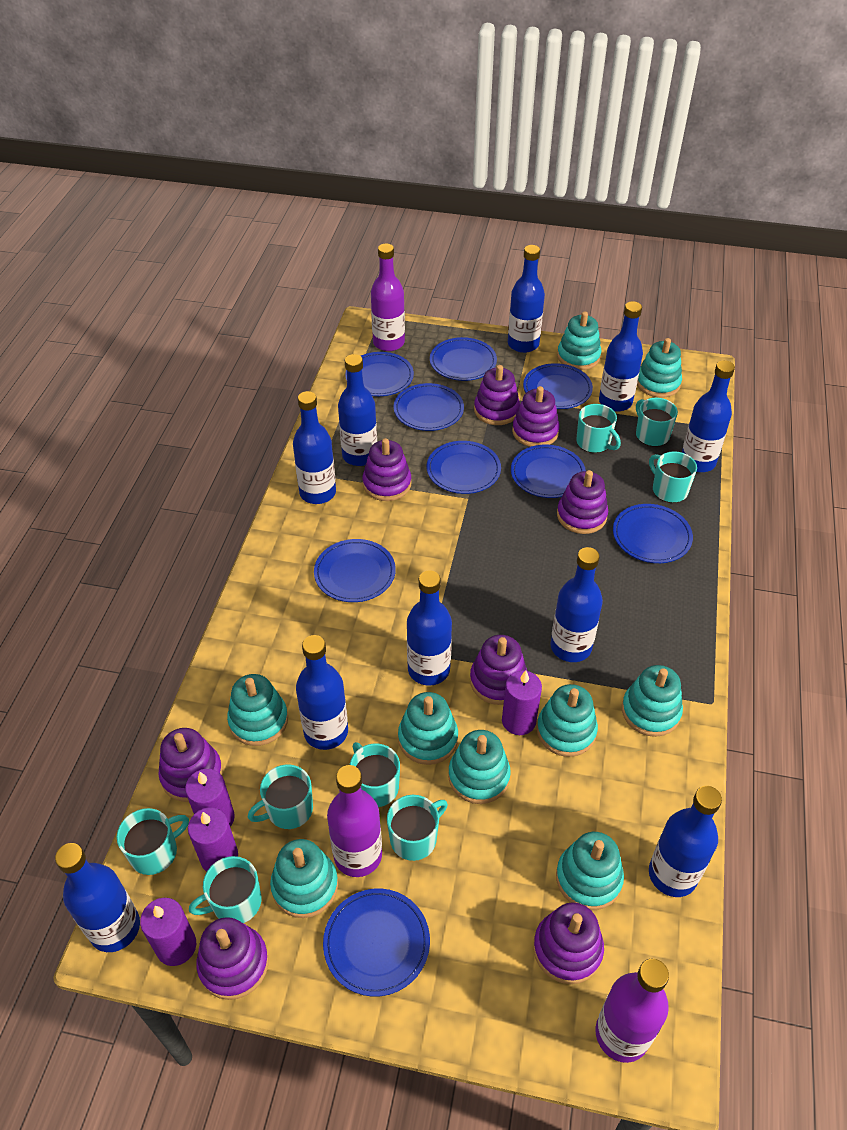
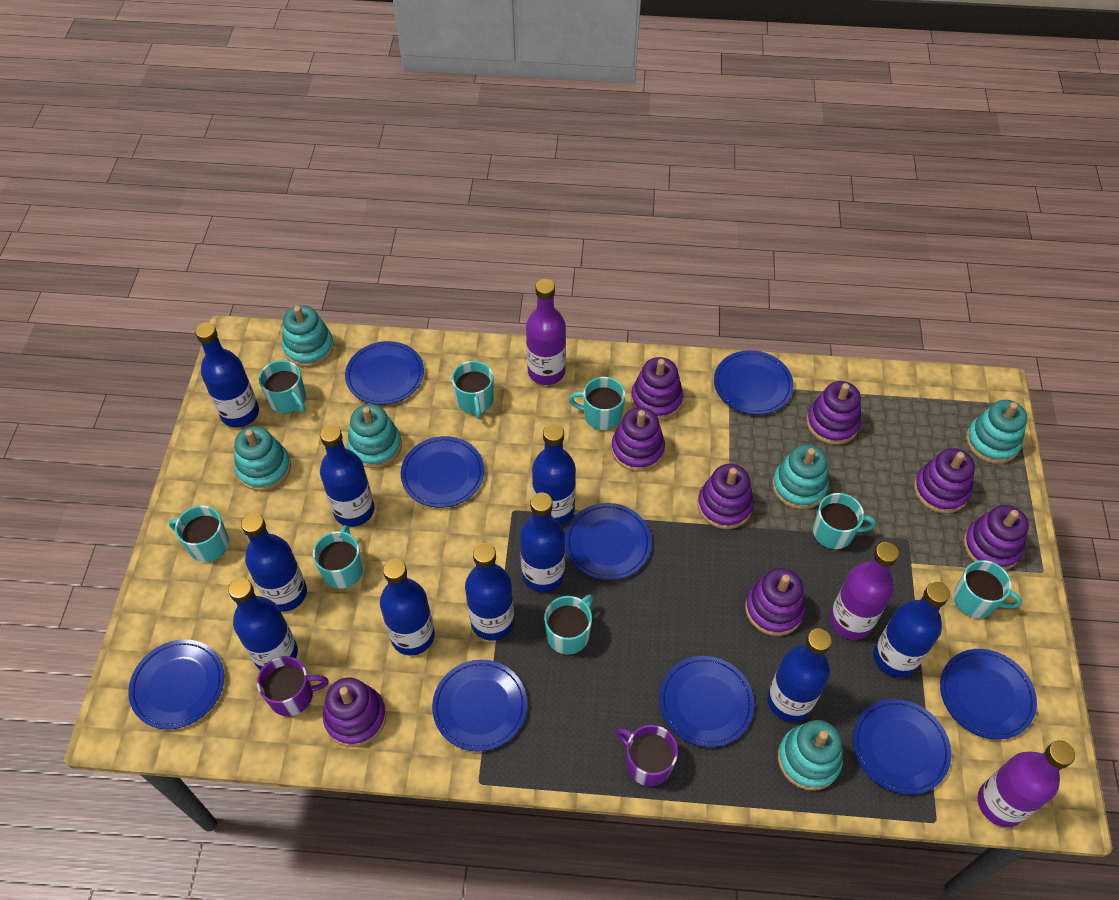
purple candle: 4 -> 0
purple mug: 0 -> 2
turquoise stacking toy: 9 -> 6

